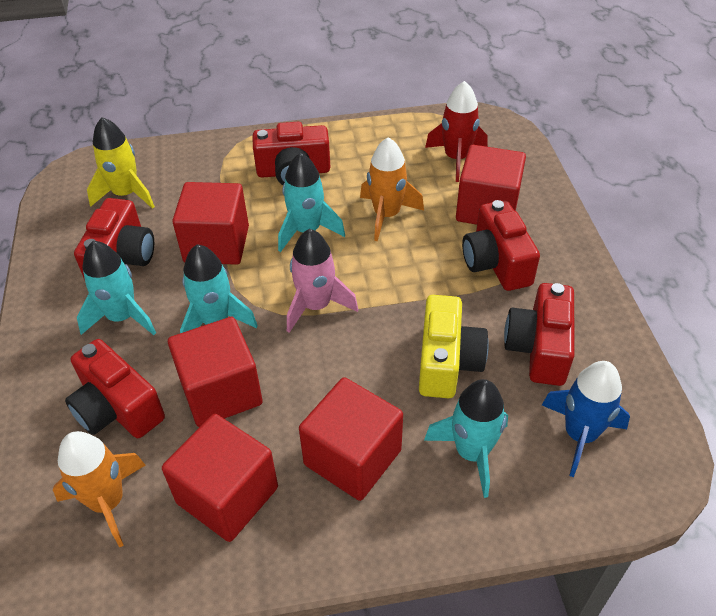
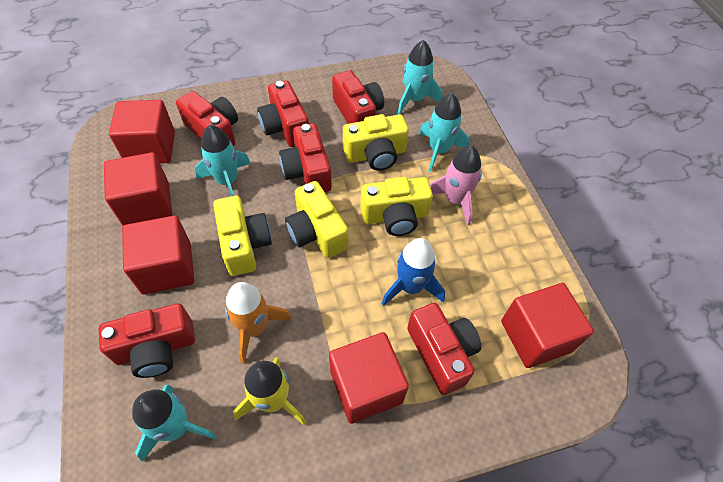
orange rocket: 2 -> 1
red camera: 5 -> 6
red rocket: 1 -> 0
yellow camera: 1 -> 4

